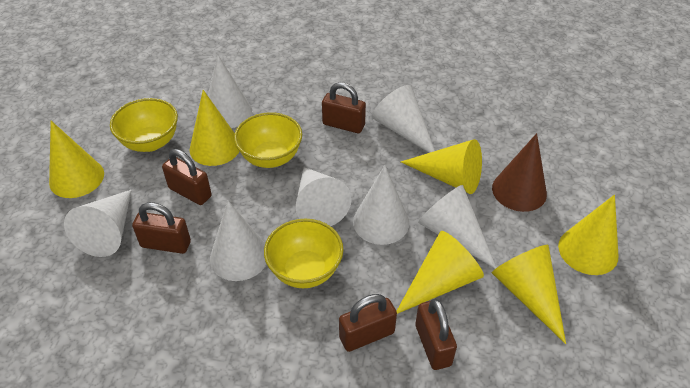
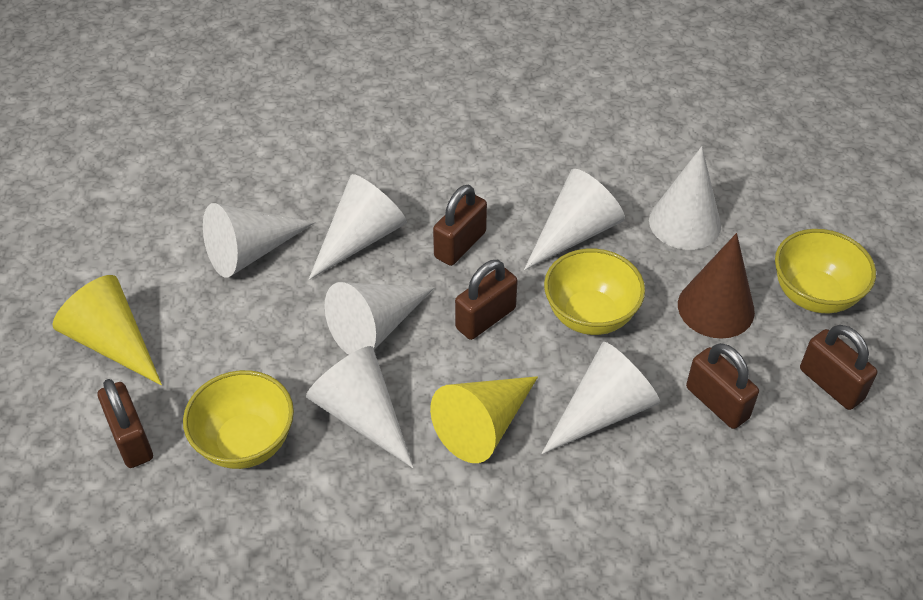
yellow cone: 6 -> 2

